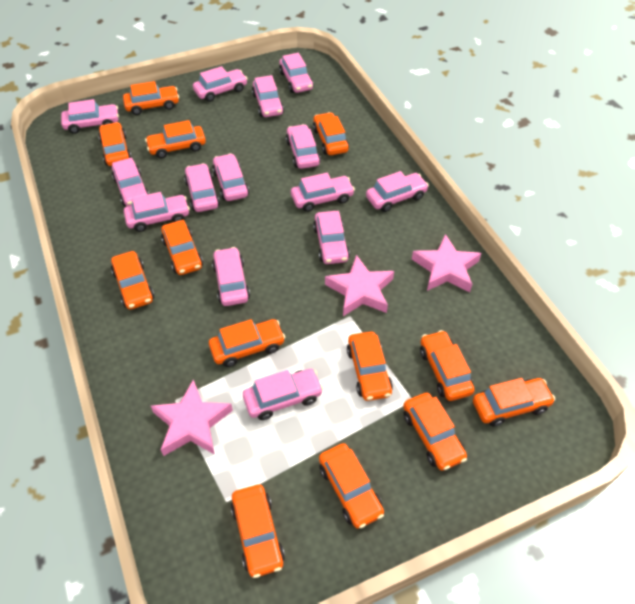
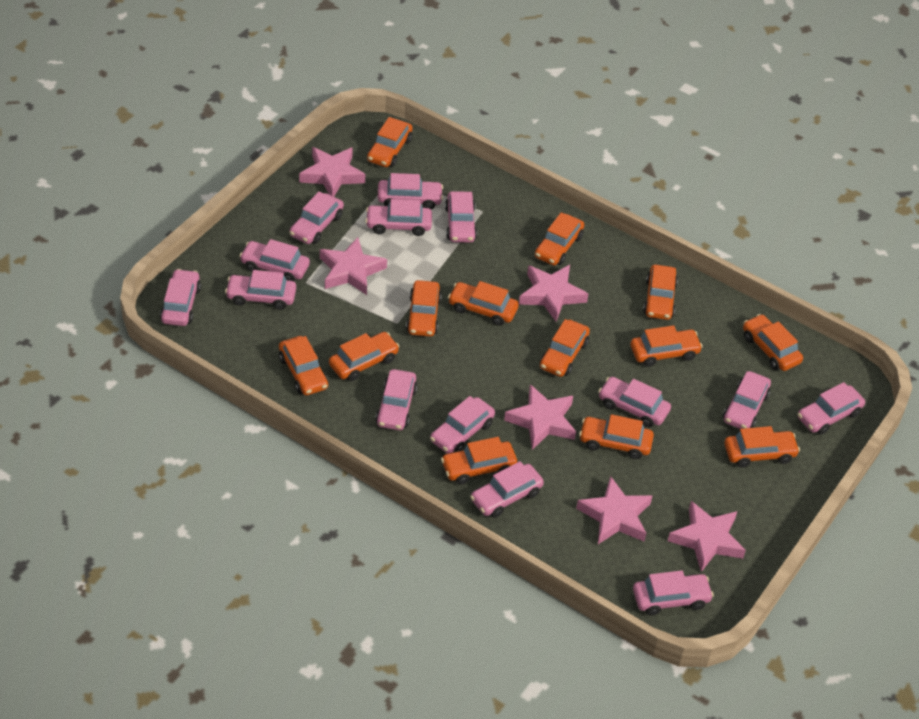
pink star: 3 -> 6

